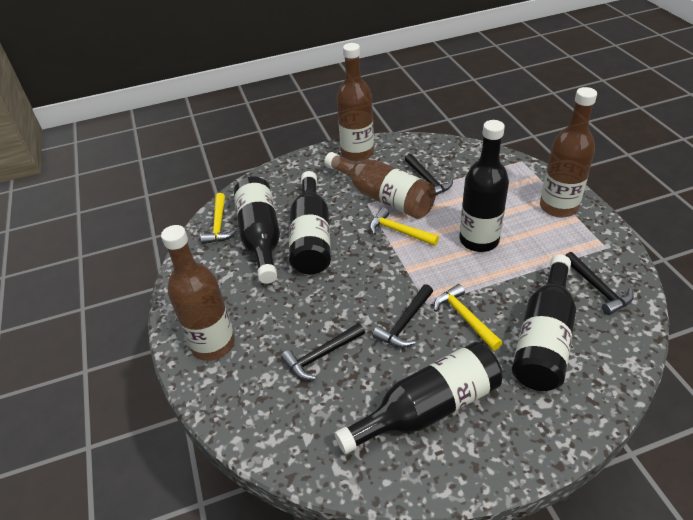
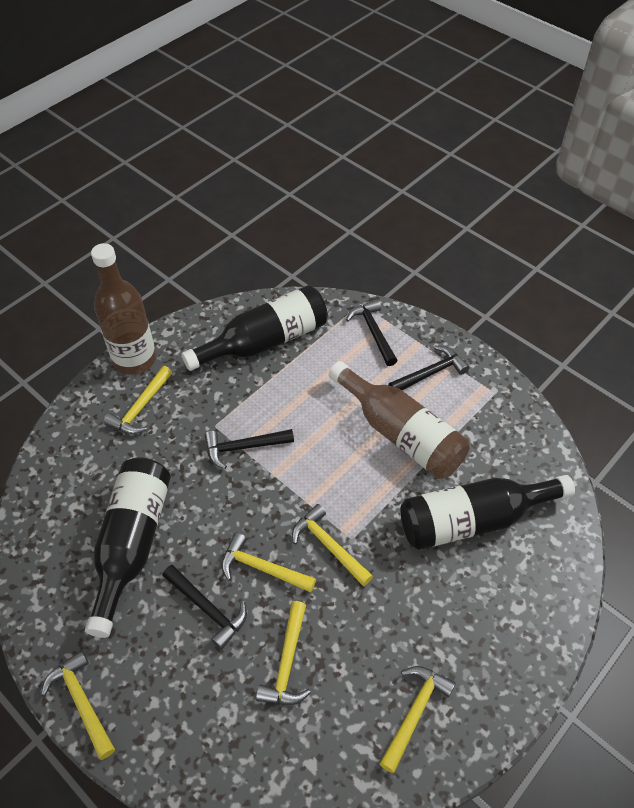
black bottle: 5 -> 3
brown bottle: 4 -> 2
yellow hammer: 3 -> 6

